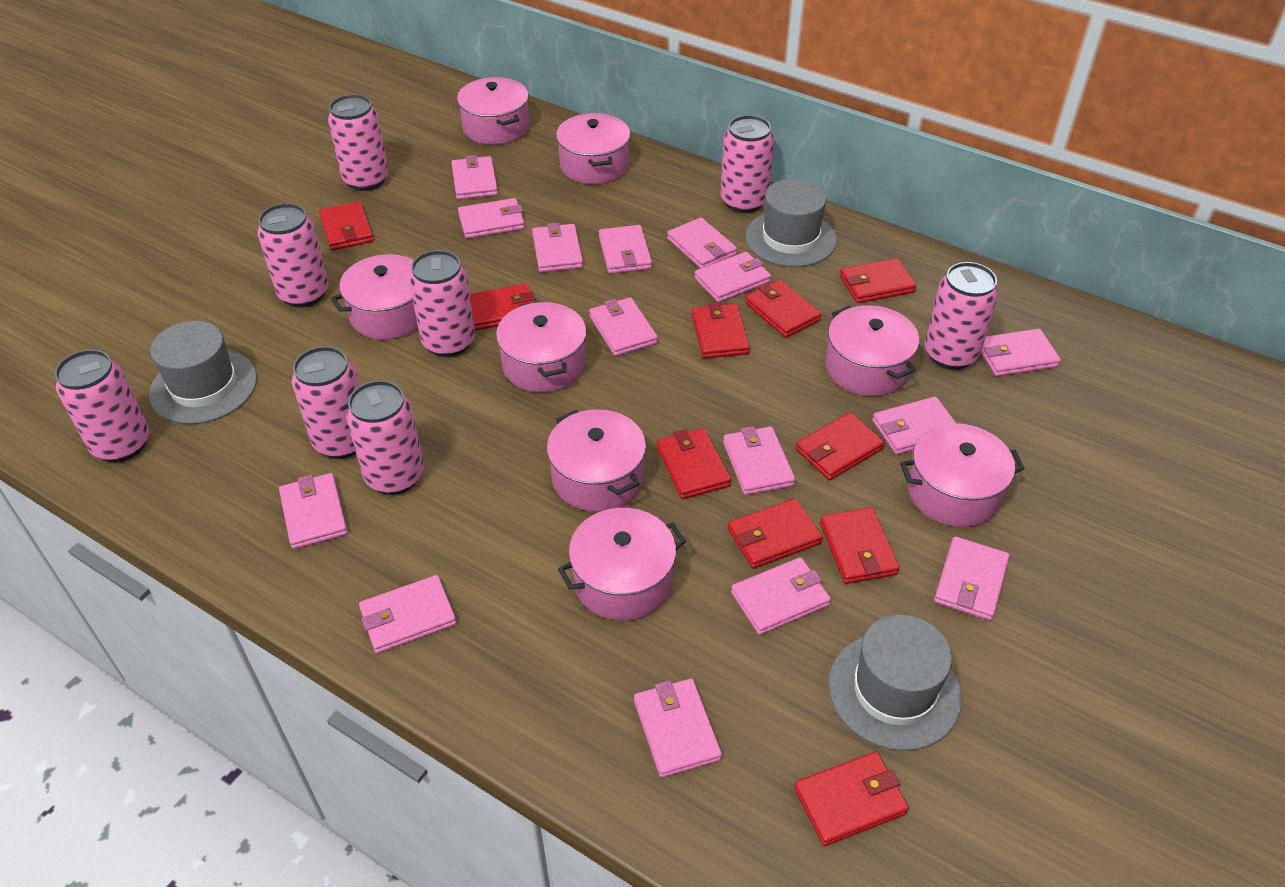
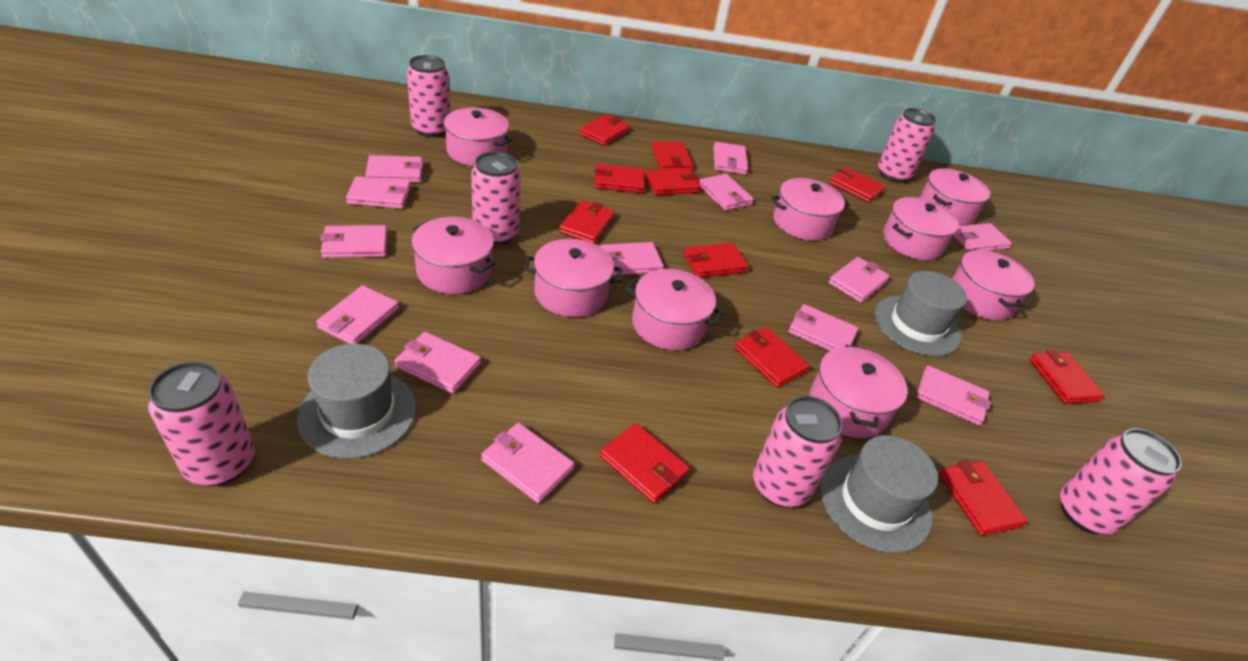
pink can: 8 -> 6
pink pot: 8 -> 9
pink wallet: 15 -> 13
red wallet: 10 -> 11

